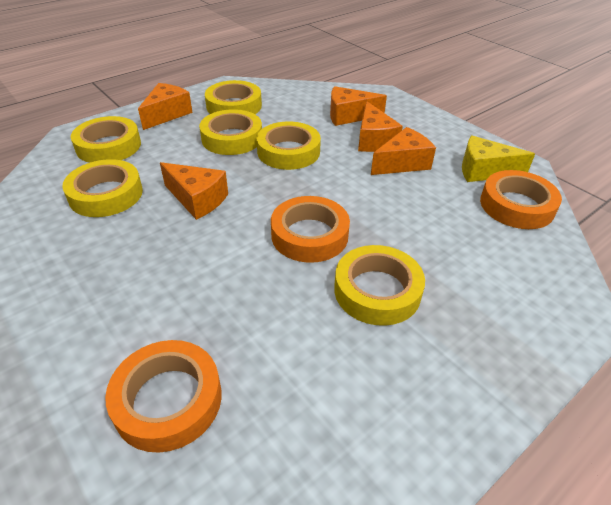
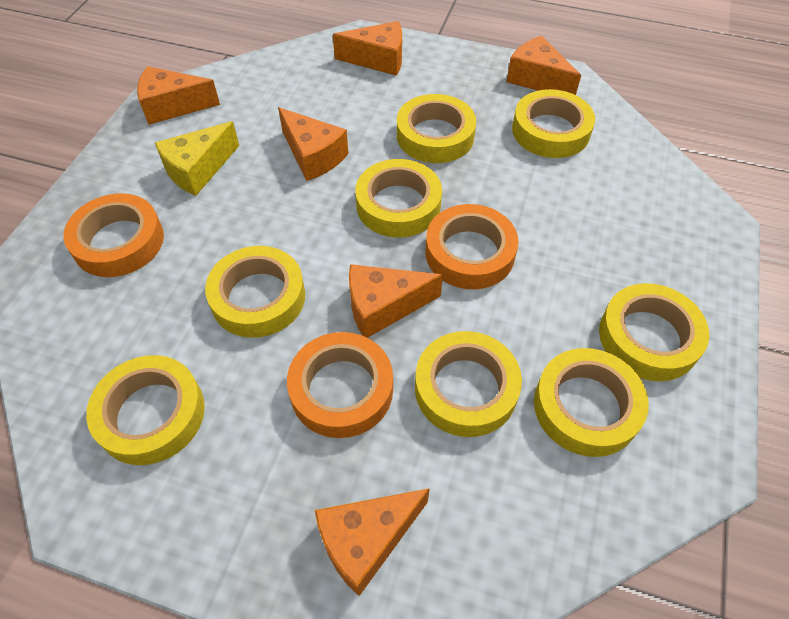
orange cheese: 5 -> 6
yellow tape: 6 -> 8

